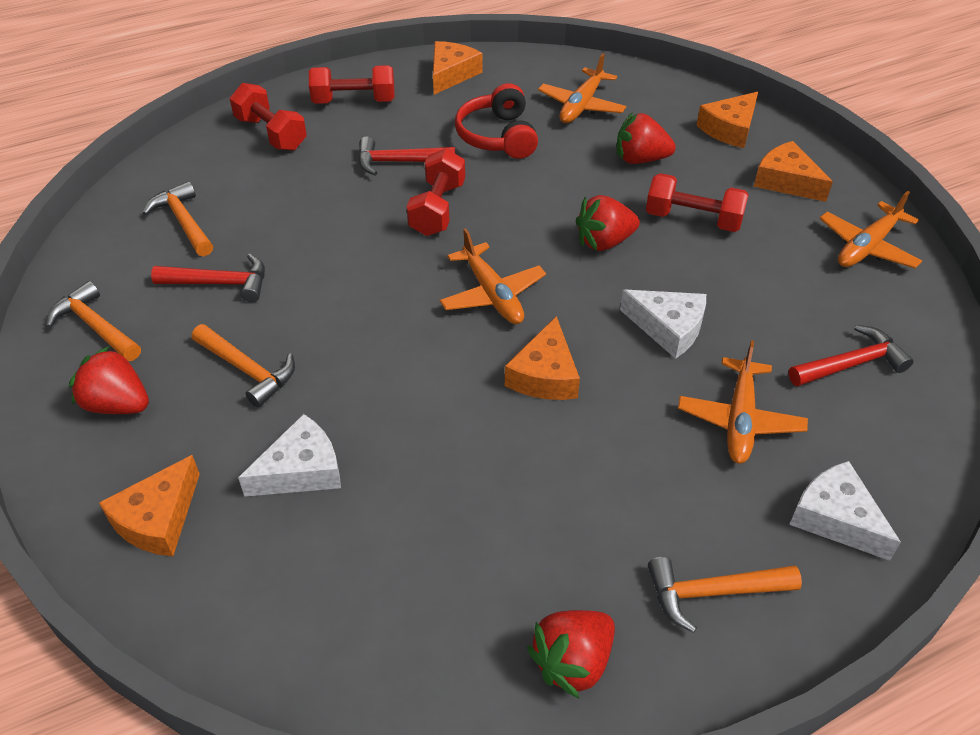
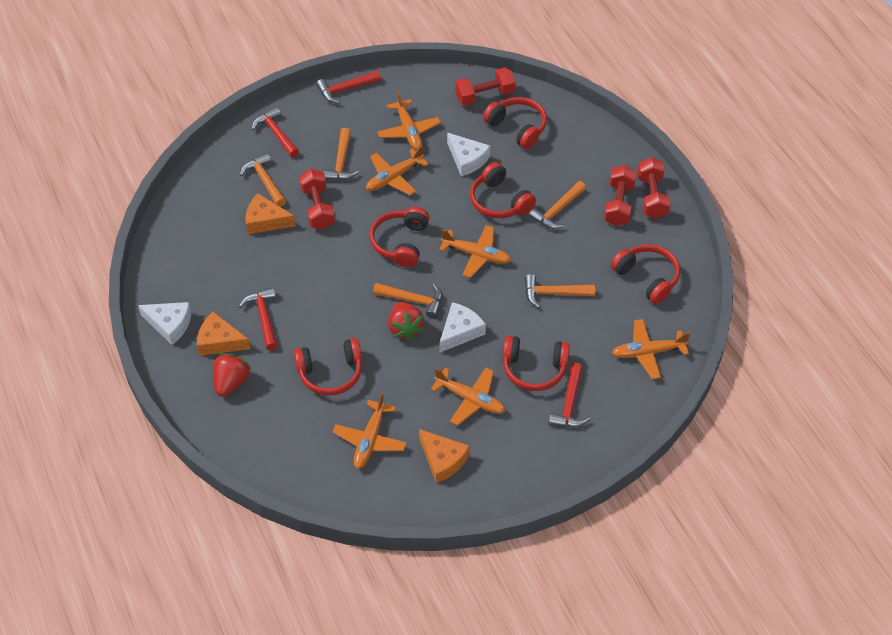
orange cheese: 5 -> 3
orange hammer: 4 -> 5
orange plane: 4 -> 6
red hammer: 3 -> 4
red headphones: 1 -> 6
red strawberry: 4 -> 2

